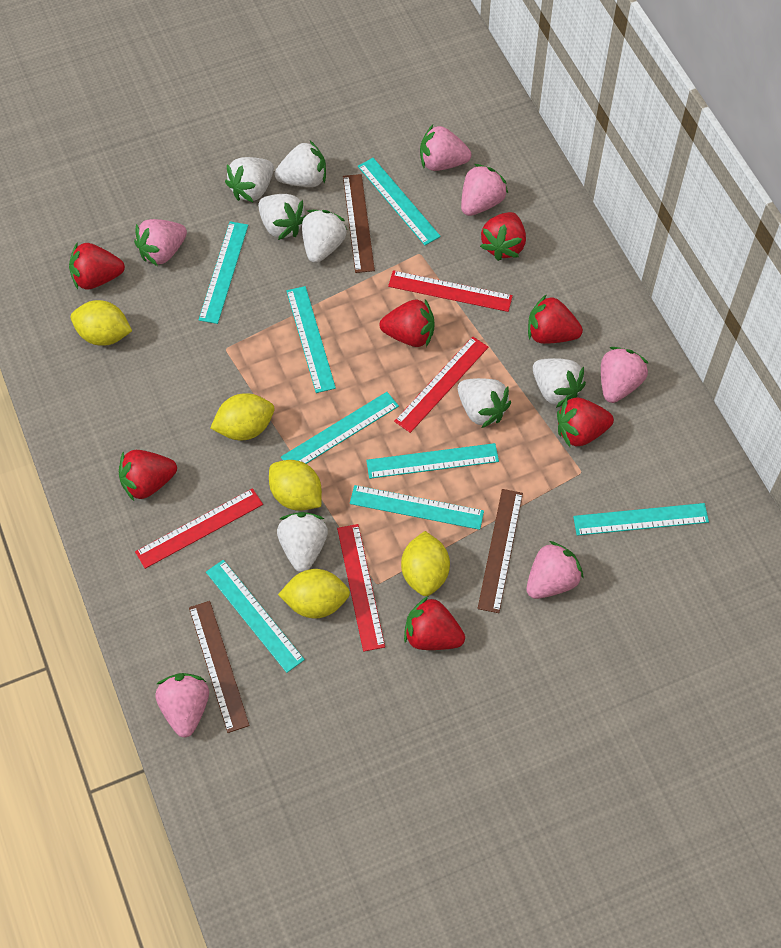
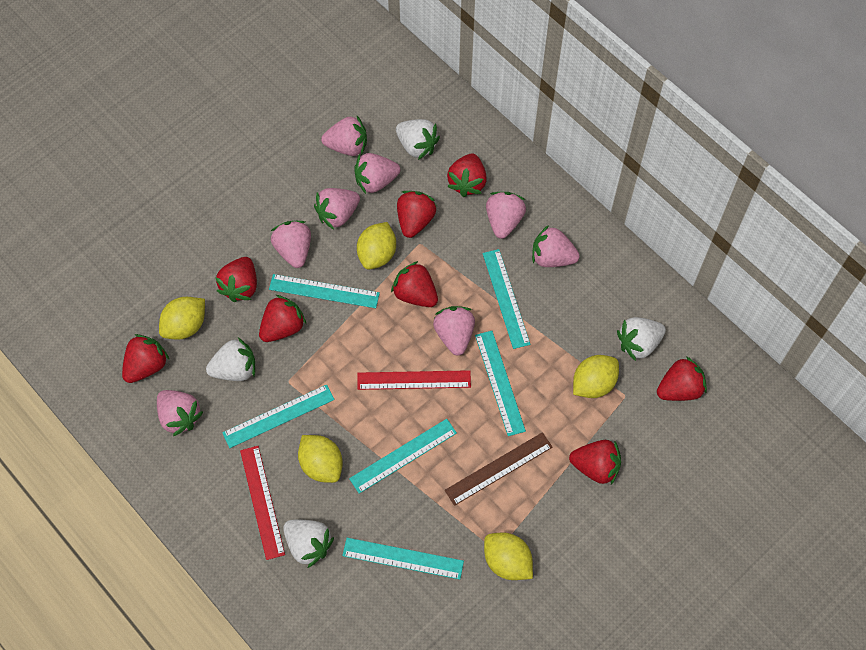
brown ruler: 3 -> 1
pink strawberry: 6 -> 8
red ruler: 4 -> 2
red strawberry: 7 -> 8
turquoise ruler: 8 -> 6
white strawberry: 7 -> 4

